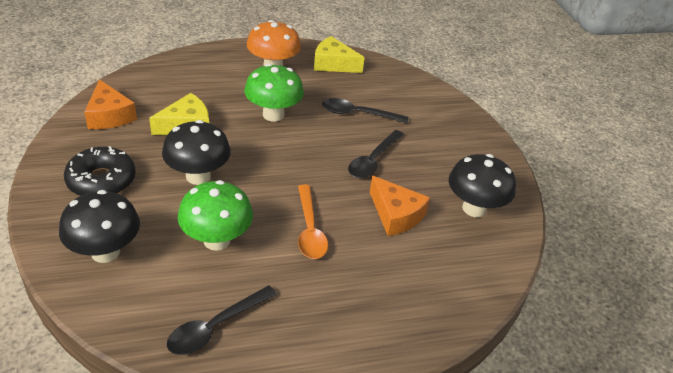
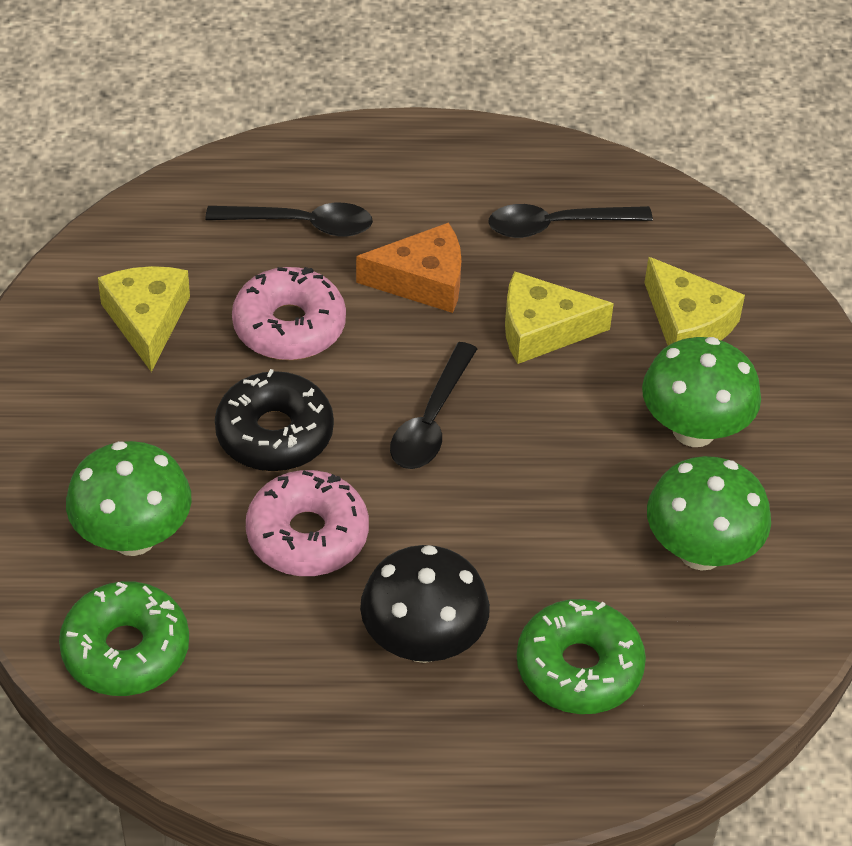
black mushroom: 3 -> 1
green donut: 0 -> 2
green mushroom: 2 -> 3
orange cheese: 2 -> 1
orange mushroom: 1 -> 0
orange spoon: 1 -> 0
pink donut: 0 -> 2
yellow cheese: 2 -> 3

